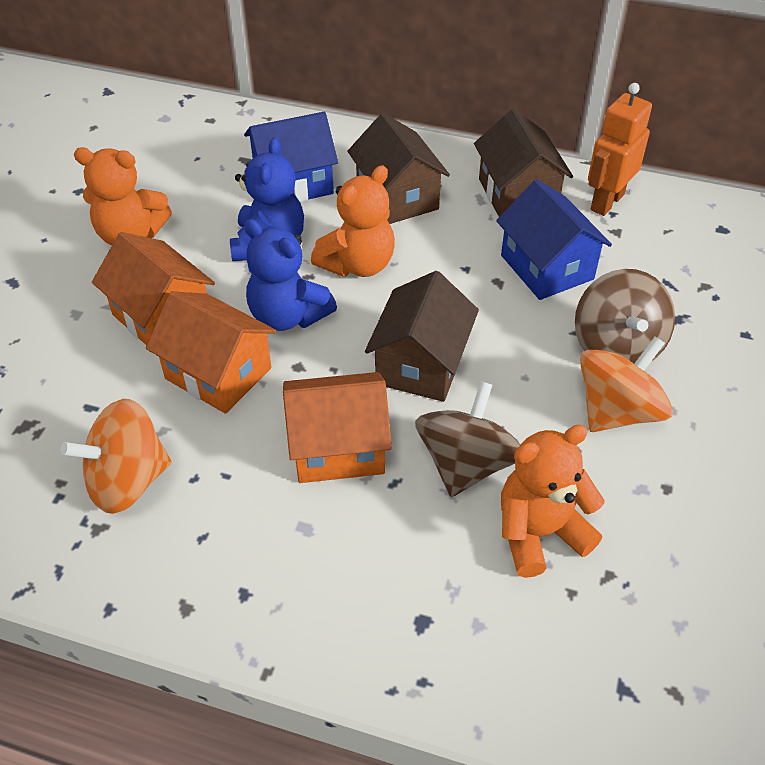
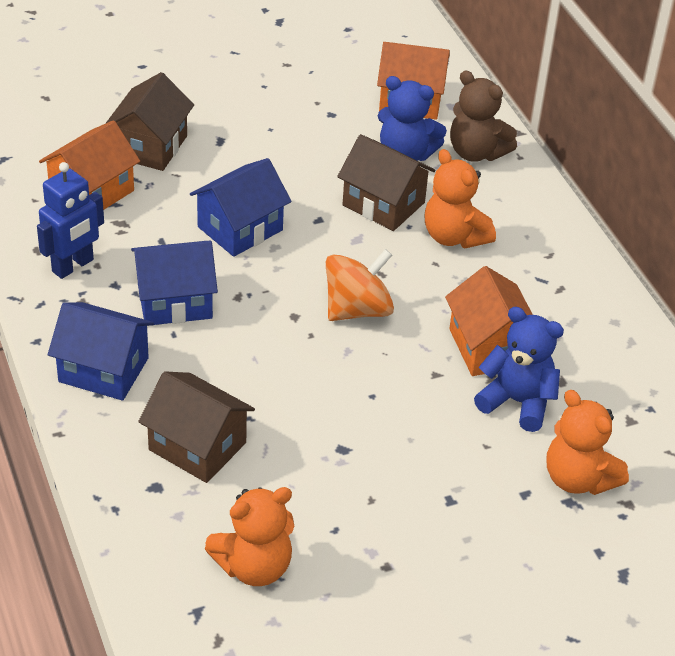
blue house: 2 -> 3
blue robot: 0 -> 1
brown spinning top: 2 -> 0
brown teddy bear: 0 -> 1
orange robot: 1 -> 0
orange spinning top: 2 -> 1

